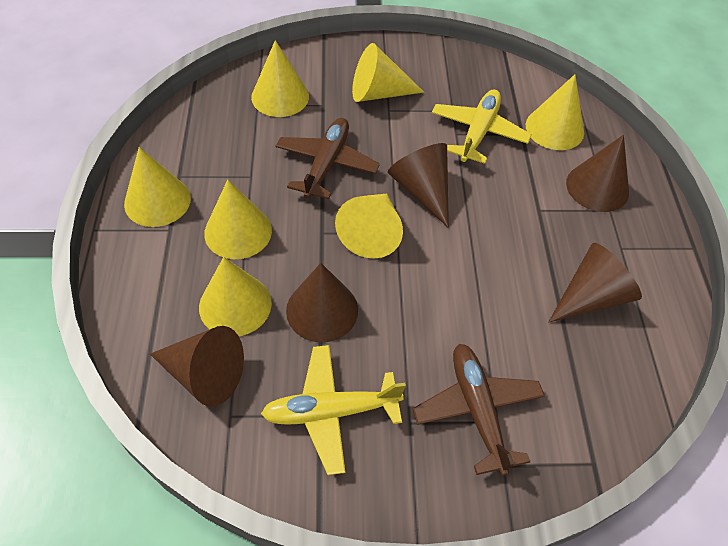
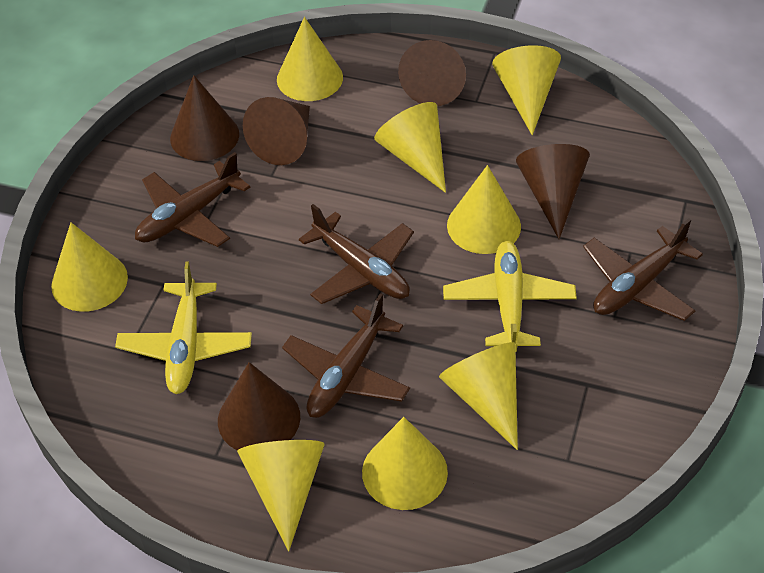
brown plane: 2 -> 4
yellow cone: 7 -> 8

